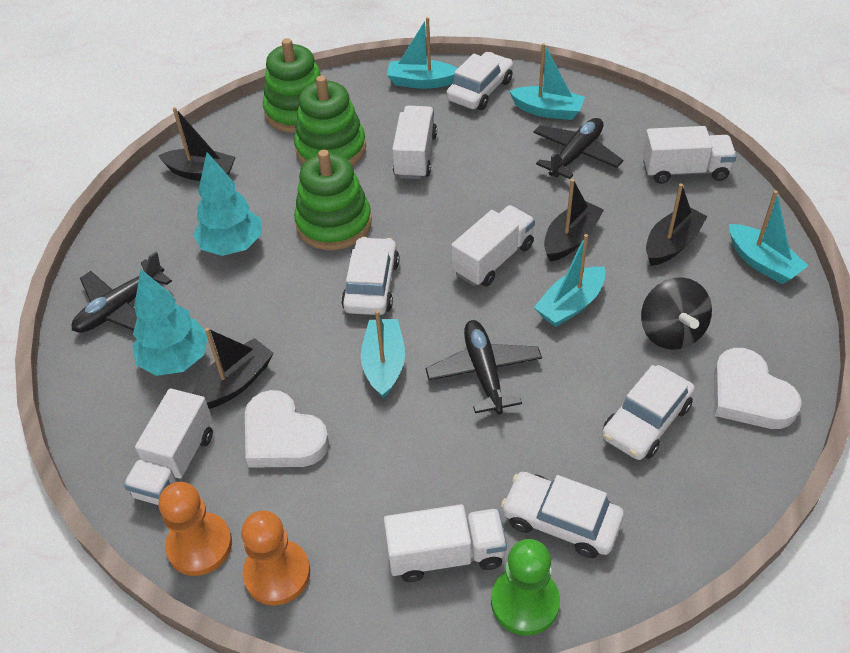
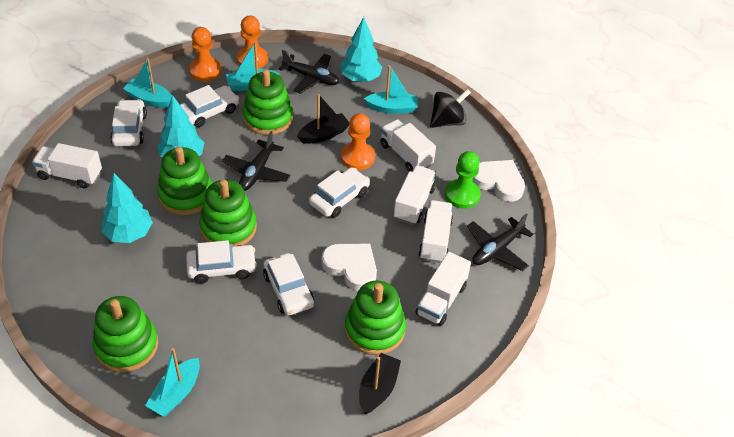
black boat: 4 -> 2
green stacking toy: 3 -> 5
orange pawn: 2 -> 3
turquoise boat: 5 -> 4
turquoise tree: 2 -> 3
white car: 4 -> 5

